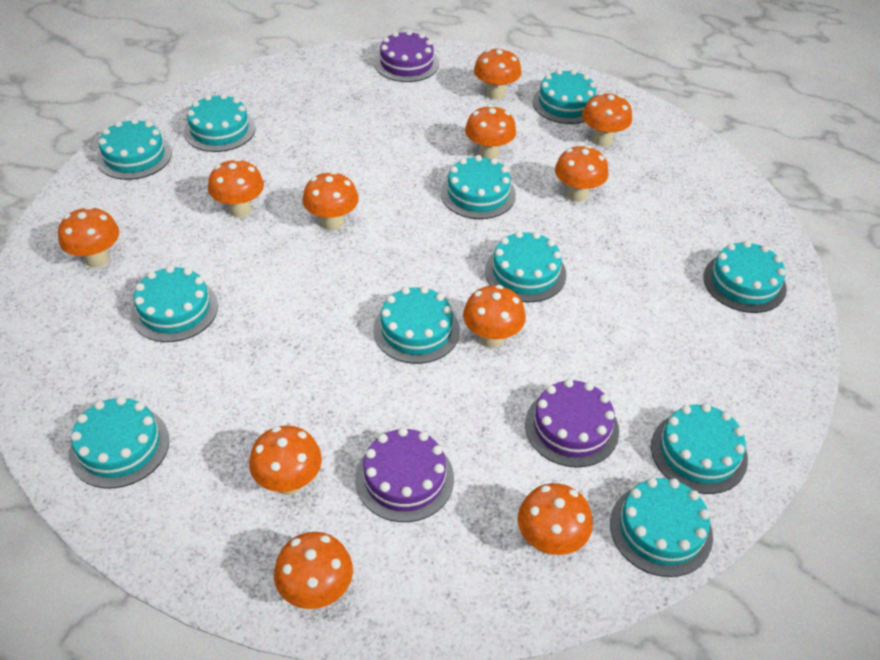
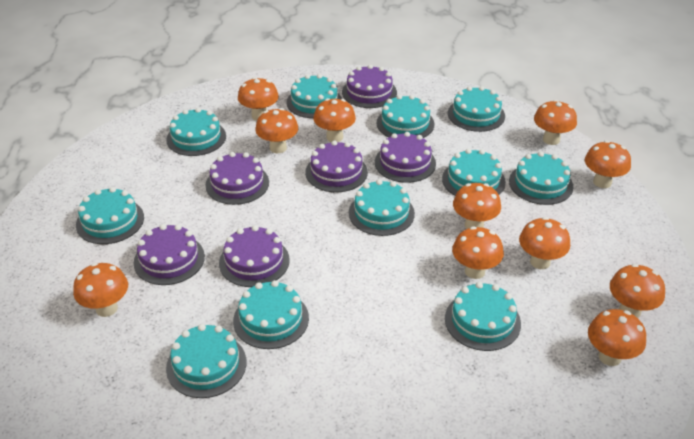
purple cake: 3 -> 6

